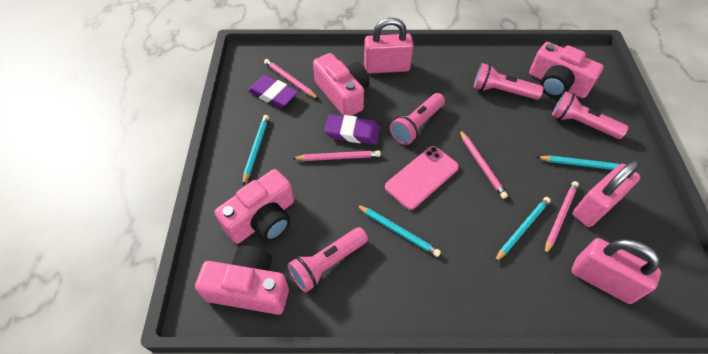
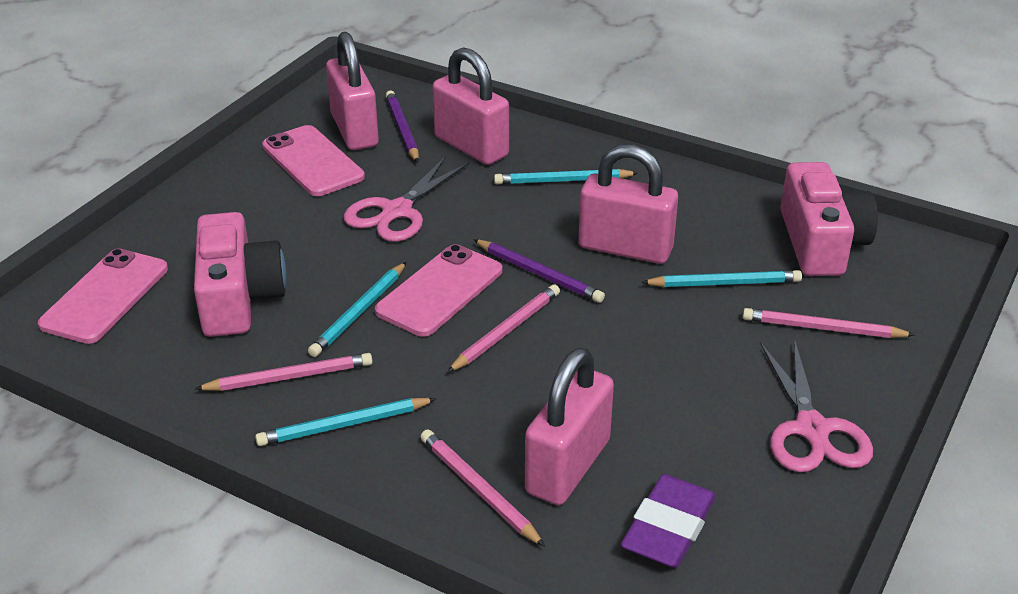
pink camera: 4 -> 2
pink flashlight: 4 -> 0
pink padlock: 3 -> 4
pink phone: 1 -> 3
pink scissors: 0 -> 2
purple eraser: 2 -> 1
purple pencil: 0 -> 2

